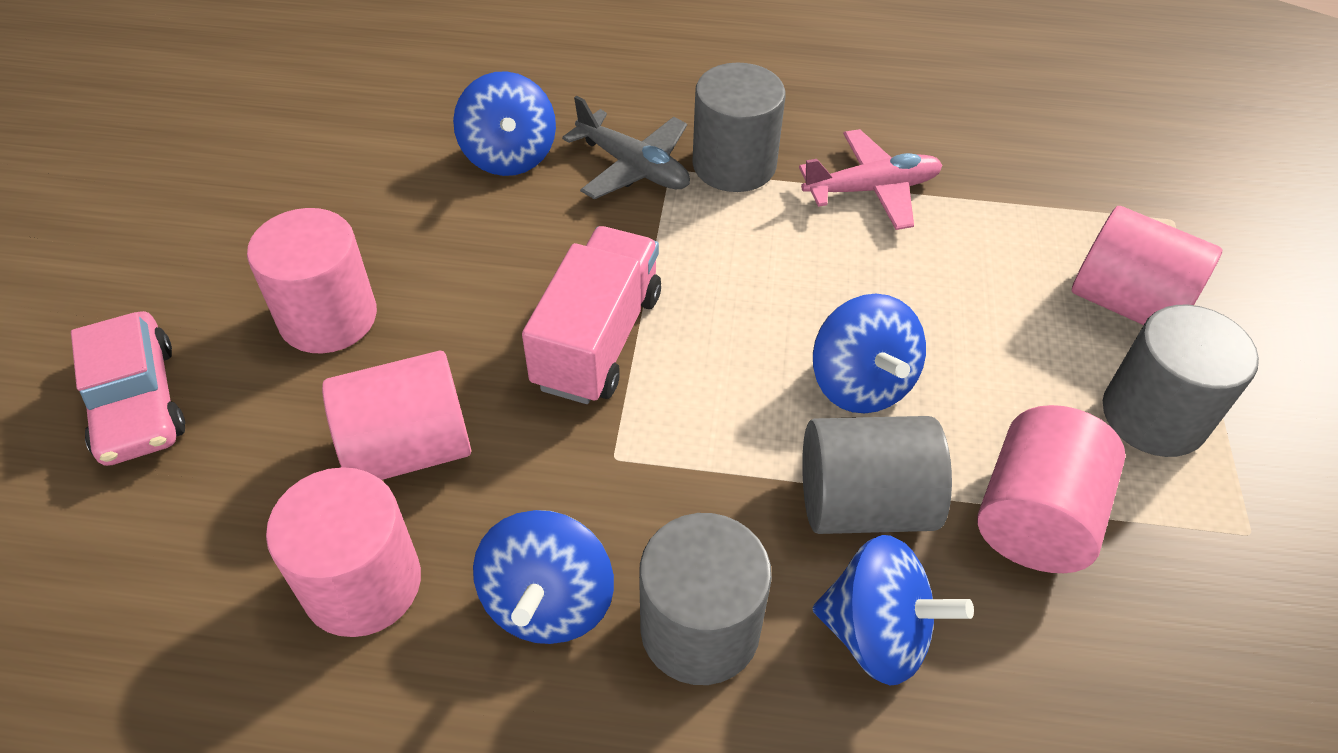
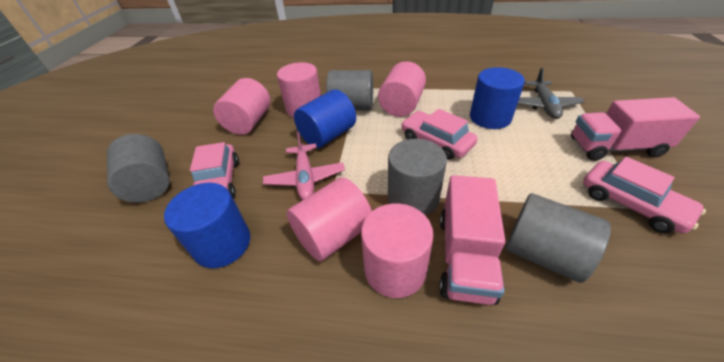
blue cylinder: 0 -> 3
blue spinning top: 4 -> 0
pink car: 1 -> 3
pink truck: 1 -> 2

